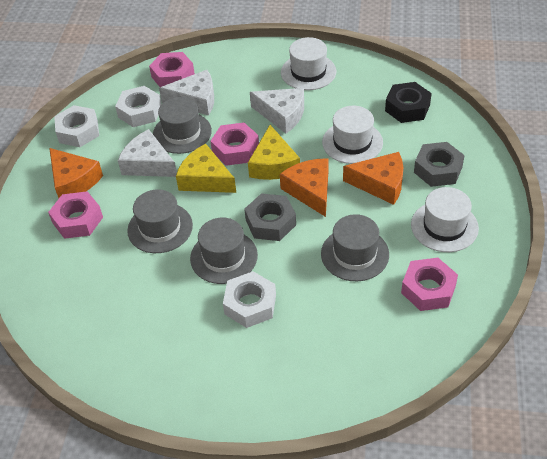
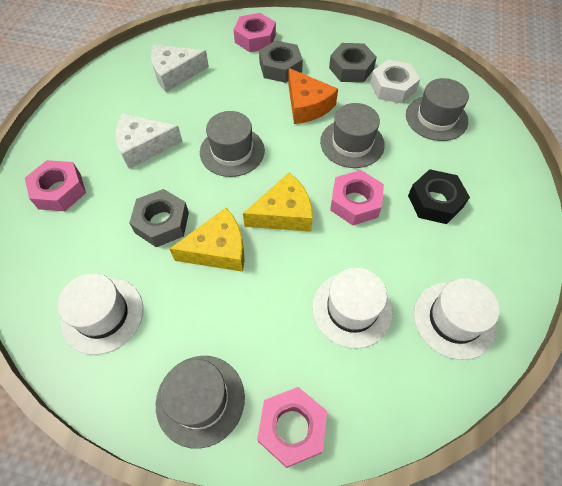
grey nut: 2 -> 3
orange cheese: 3 -> 1
white cheese: 3 -> 2
white nut: 3 -> 1

